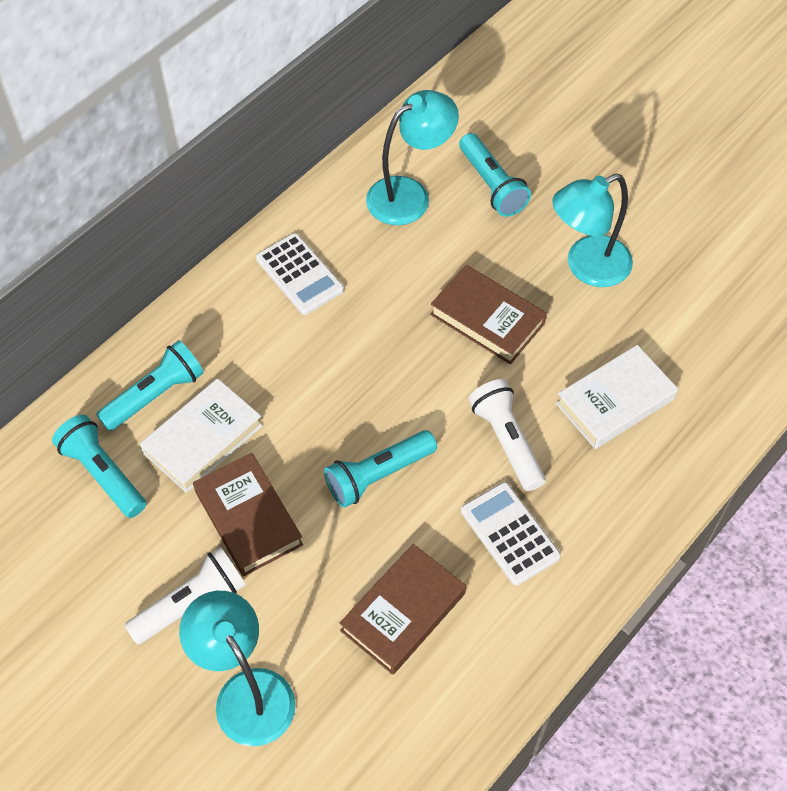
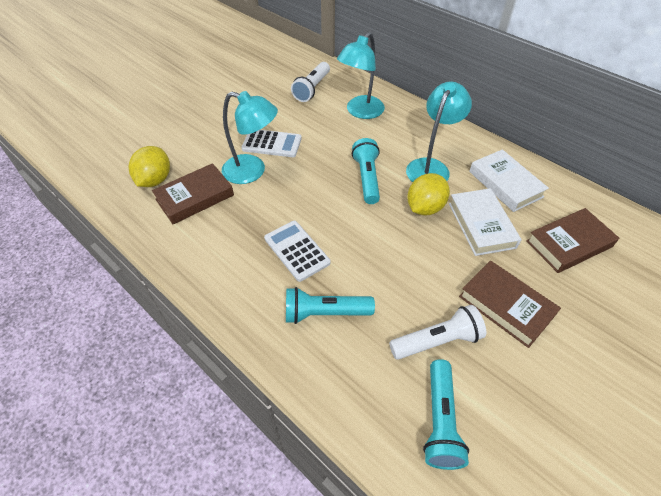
turquoise flashlight: 4 -> 3
yellow lemon: 0 -> 2

